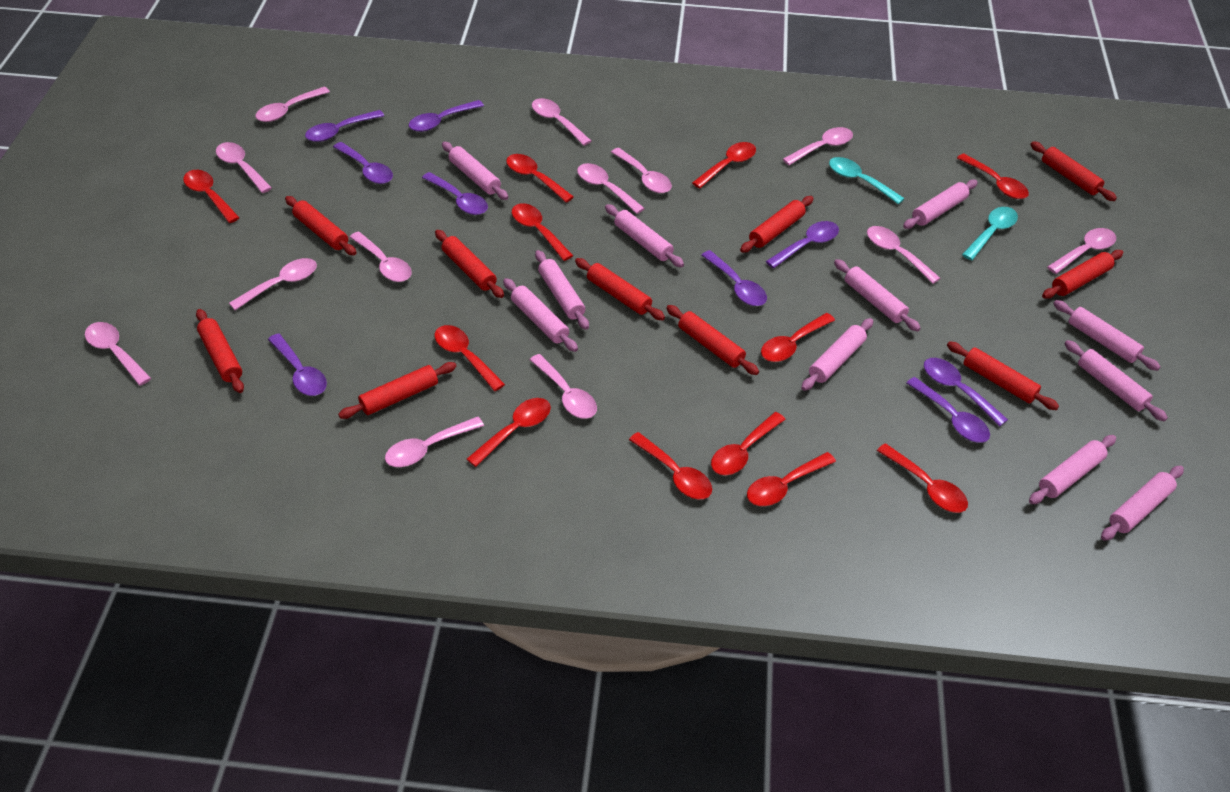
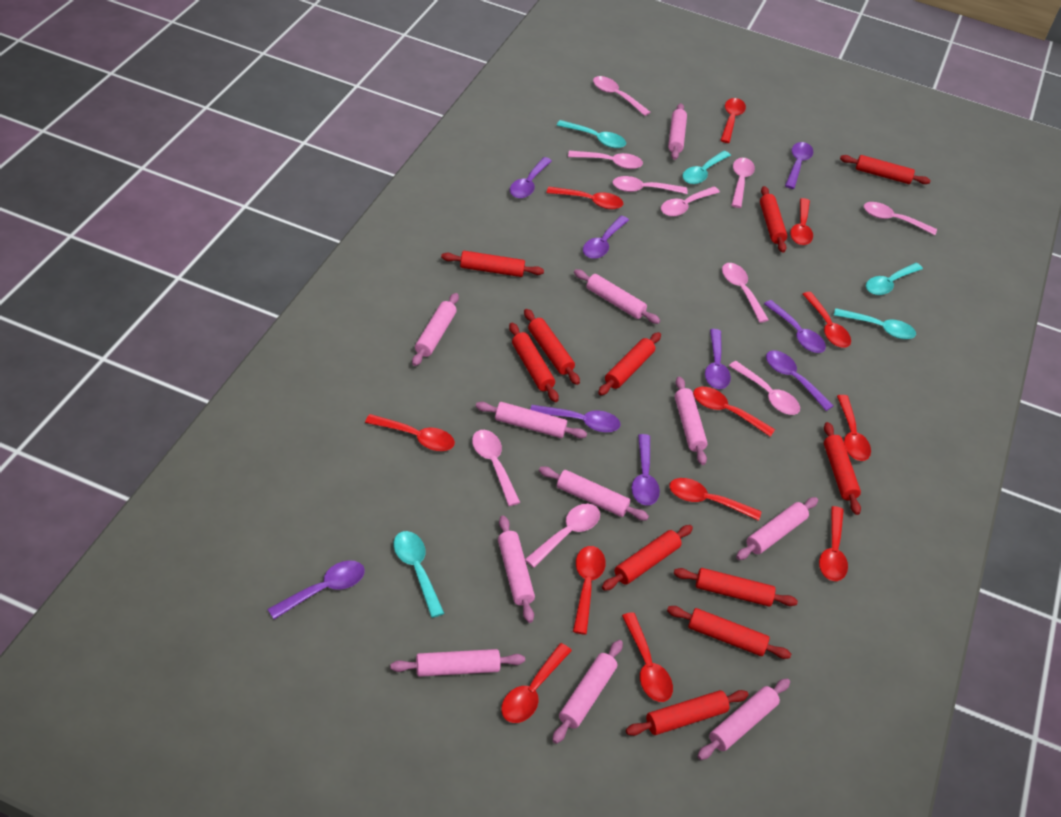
pink spoon: 13 -> 10
red rolling pin: 10 -> 11
turquoise spoon: 2 -> 5

